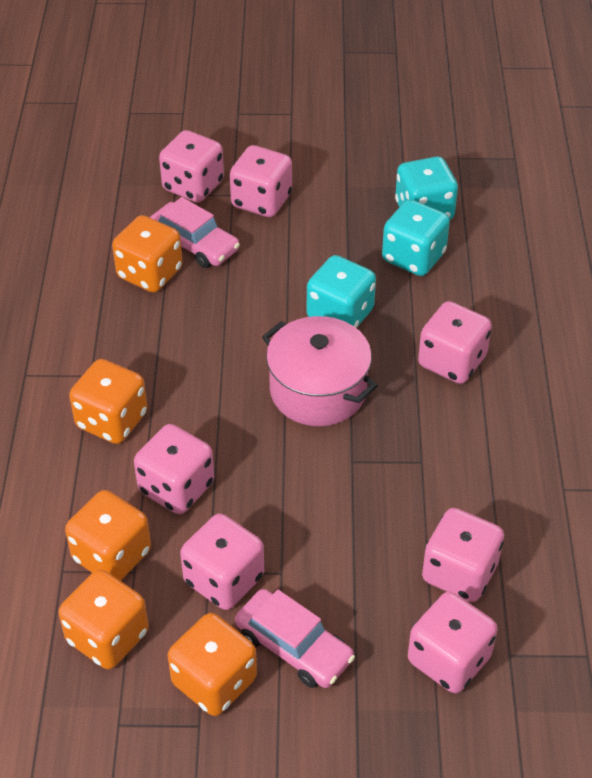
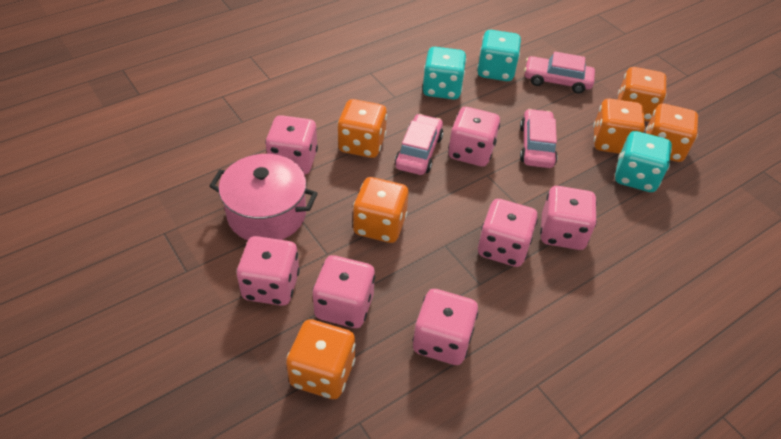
orange dice: 5 -> 6
pink car: 2 -> 3

